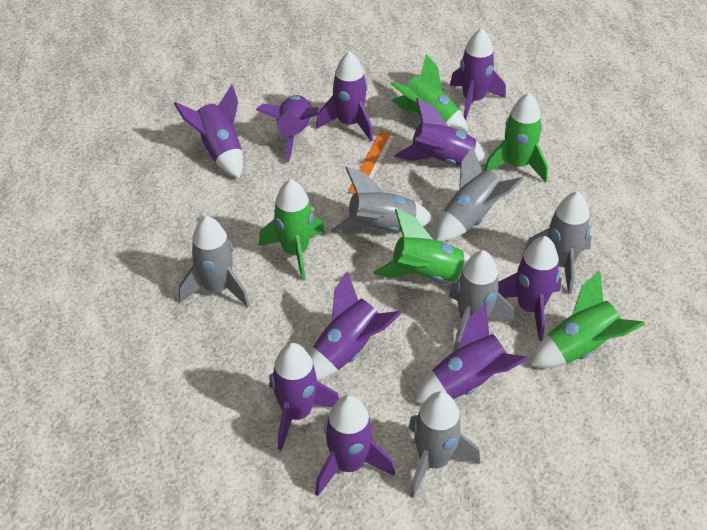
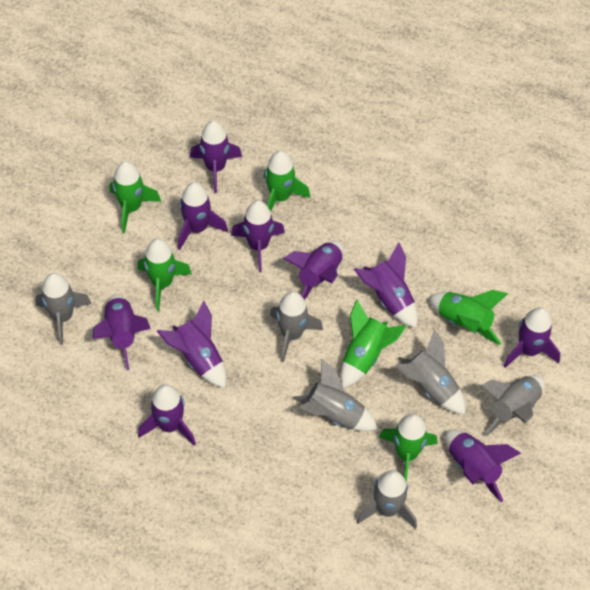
green rocket: 5 -> 6
orange ruler: 1 -> 0

